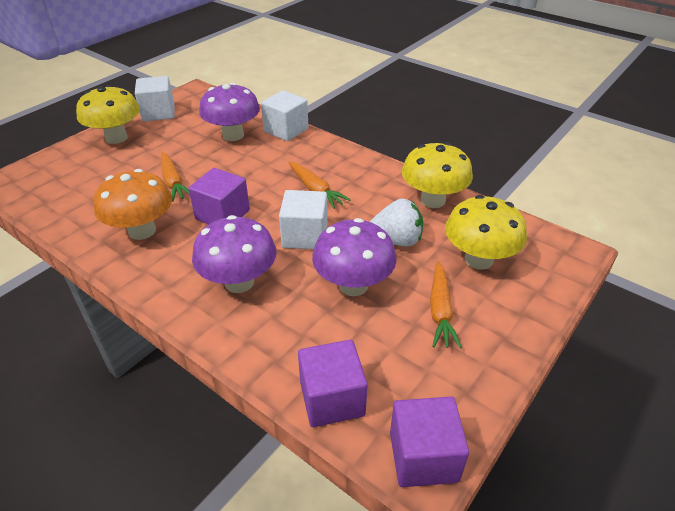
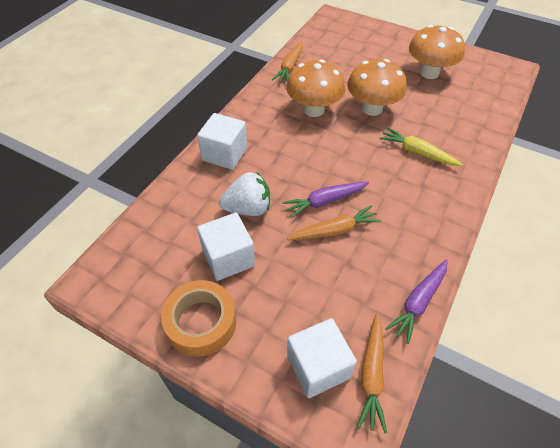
orange mushroom: 1 -> 3
orange tape: 0 -> 1
purple carrot: 0 -> 2
purple cube: 3 -> 0
purple mushroom: 3 -> 0
yellow carrot: 0 -> 1
yellow mushroom: 3 -> 0

